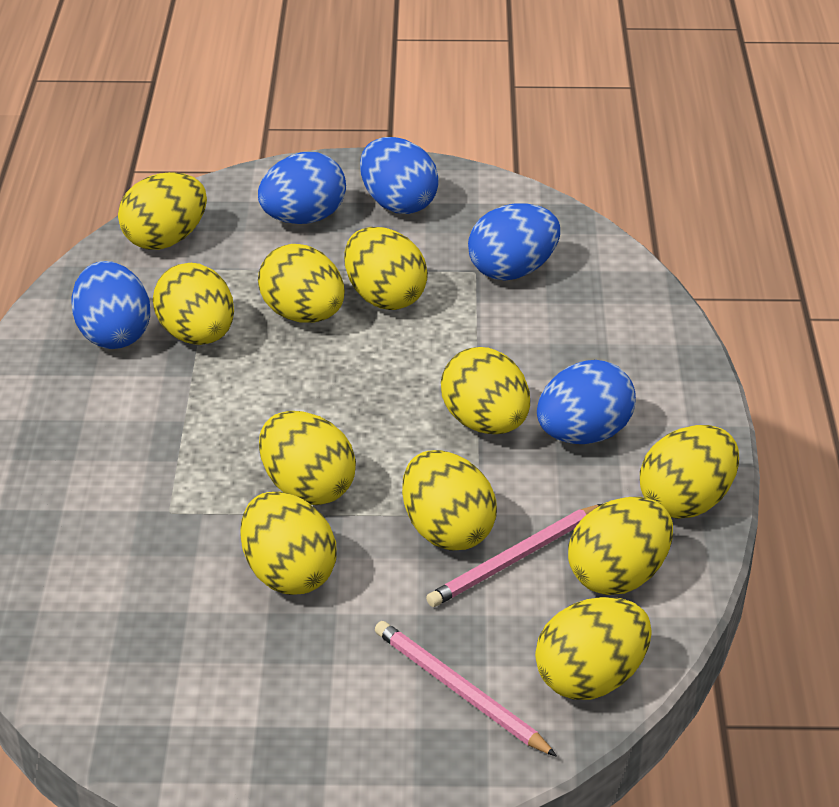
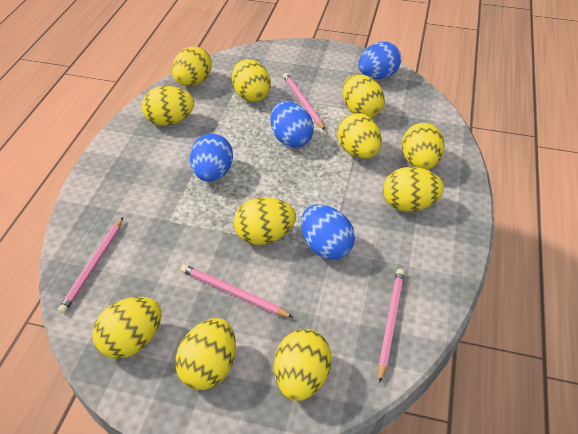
blue egg: 5 -> 4
pink pencil: 2 -> 4

